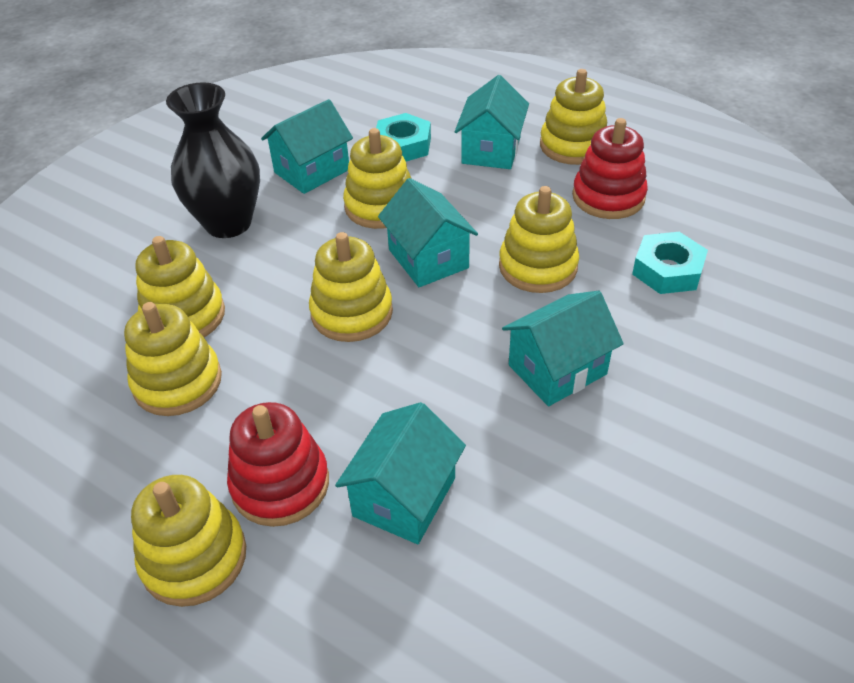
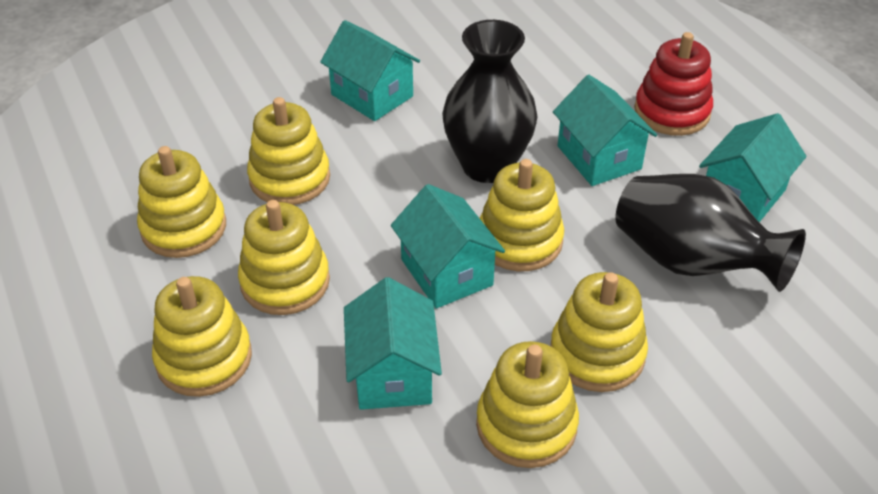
black vase: 1 -> 2
red stacking toy: 2 -> 1
turquoise nut: 2 -> 0

